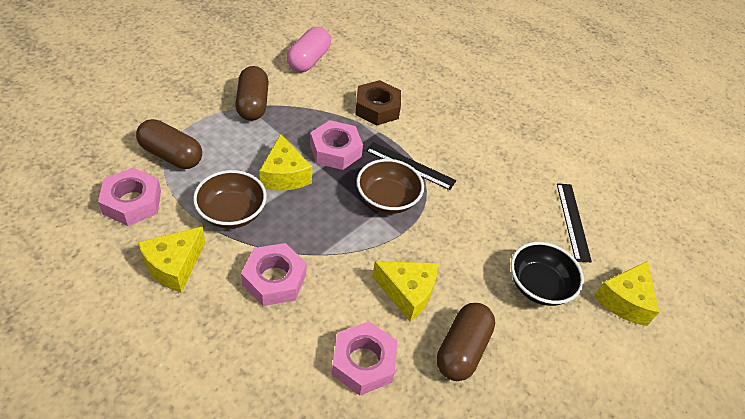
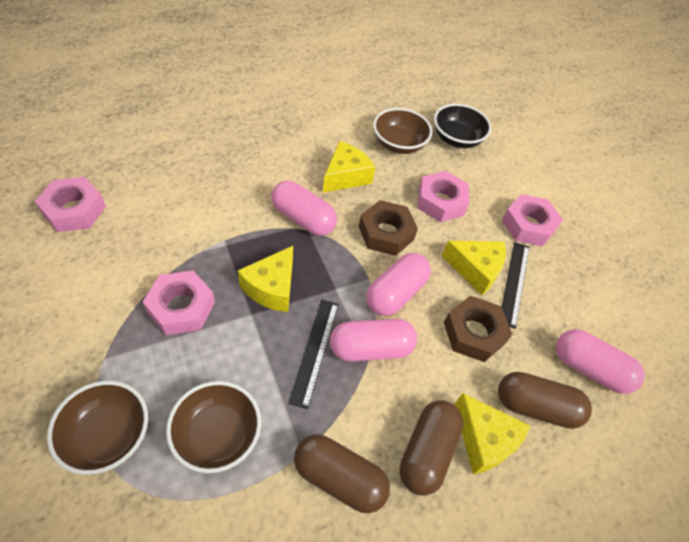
brown bowl: 2 -> 3
brown nut: 1 -> 2
pink capsule: 1 -> 4

